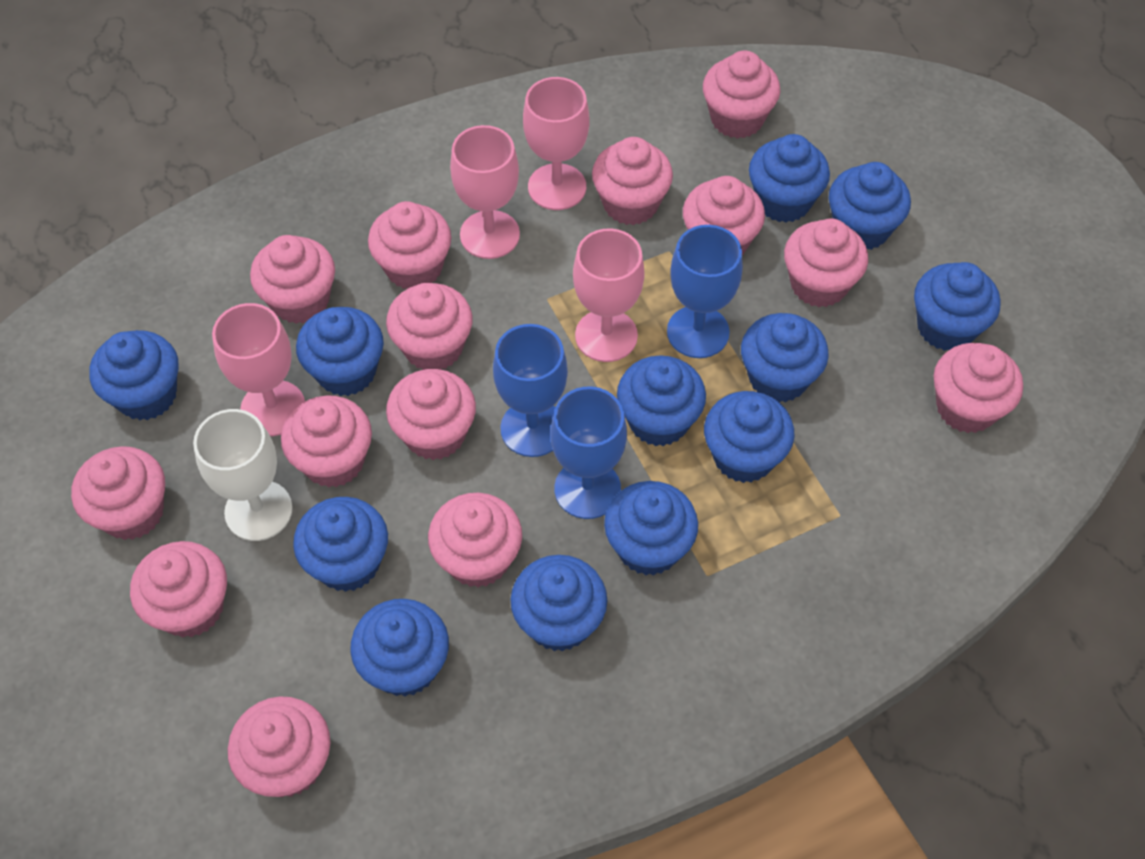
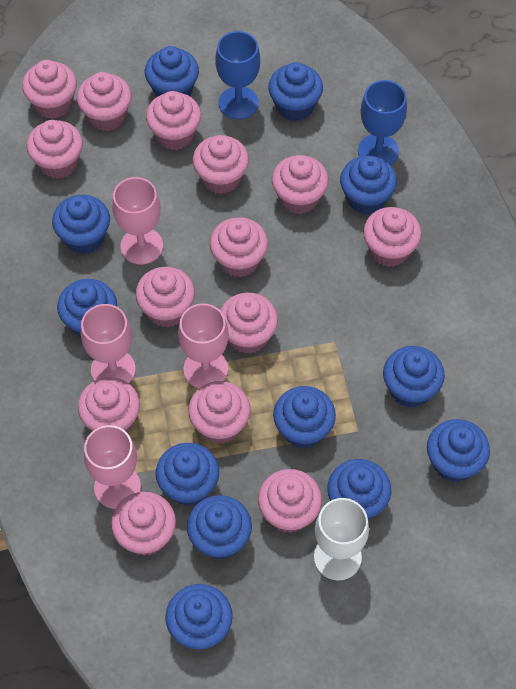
blue goblet: 3 -> 2

